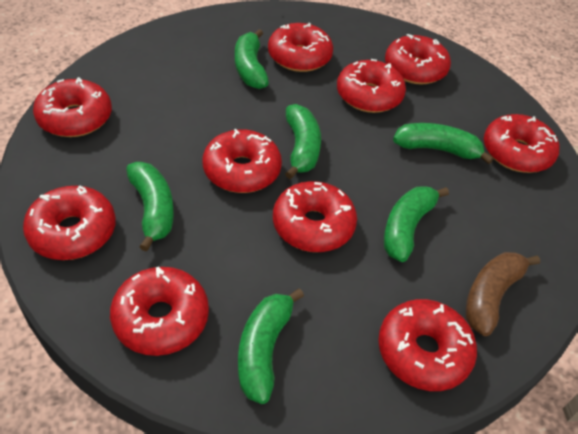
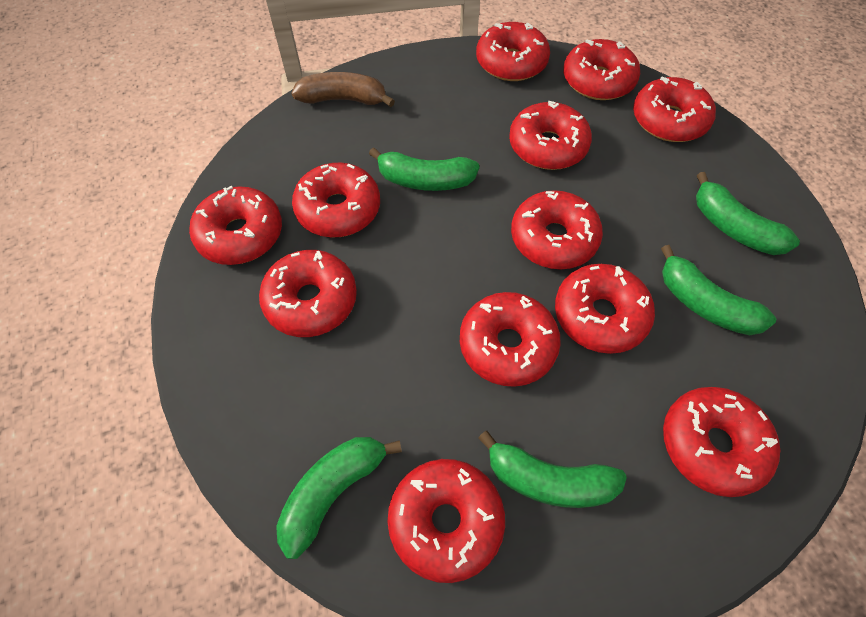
green banana: 6 -> 5
red donut: 10 -> 12

